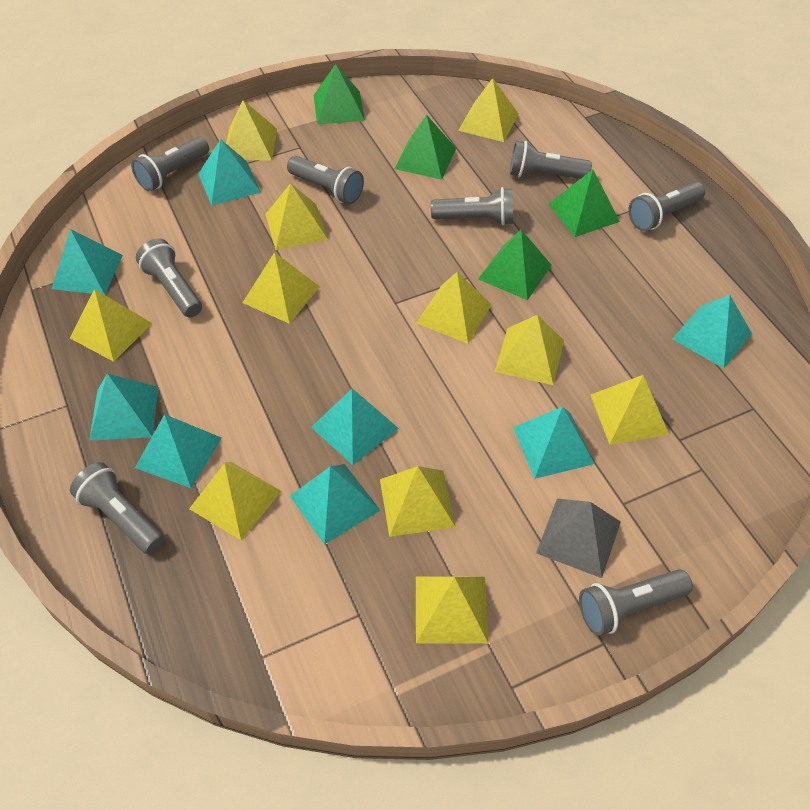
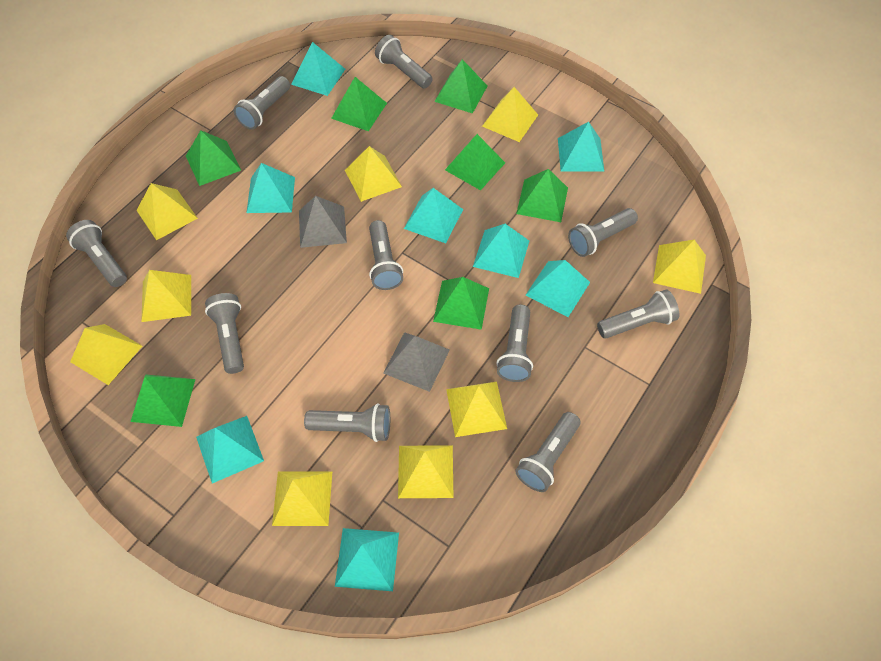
green pyramid: 4 -> 7
grey flashlight: 8 -> 10
grey pyramid: 1 -> 2
yellow pyramid: 11 -> 9

